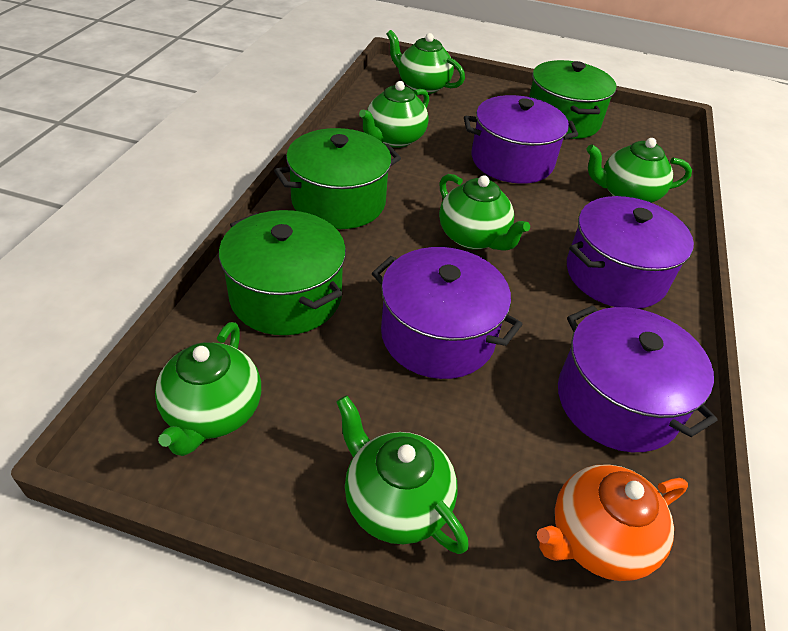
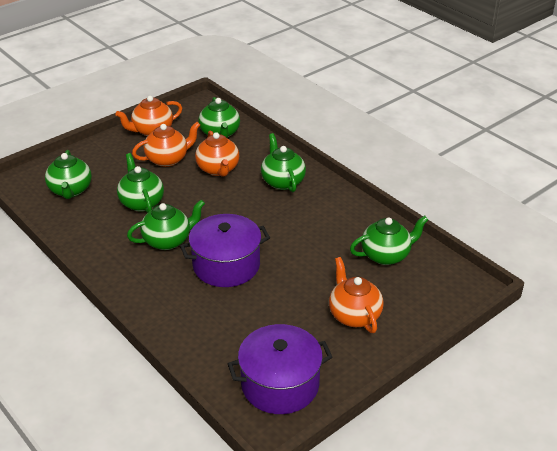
green pot: 3 -> 0
orange teapot: 1 -> 4
purple pot: 4 -> 2

